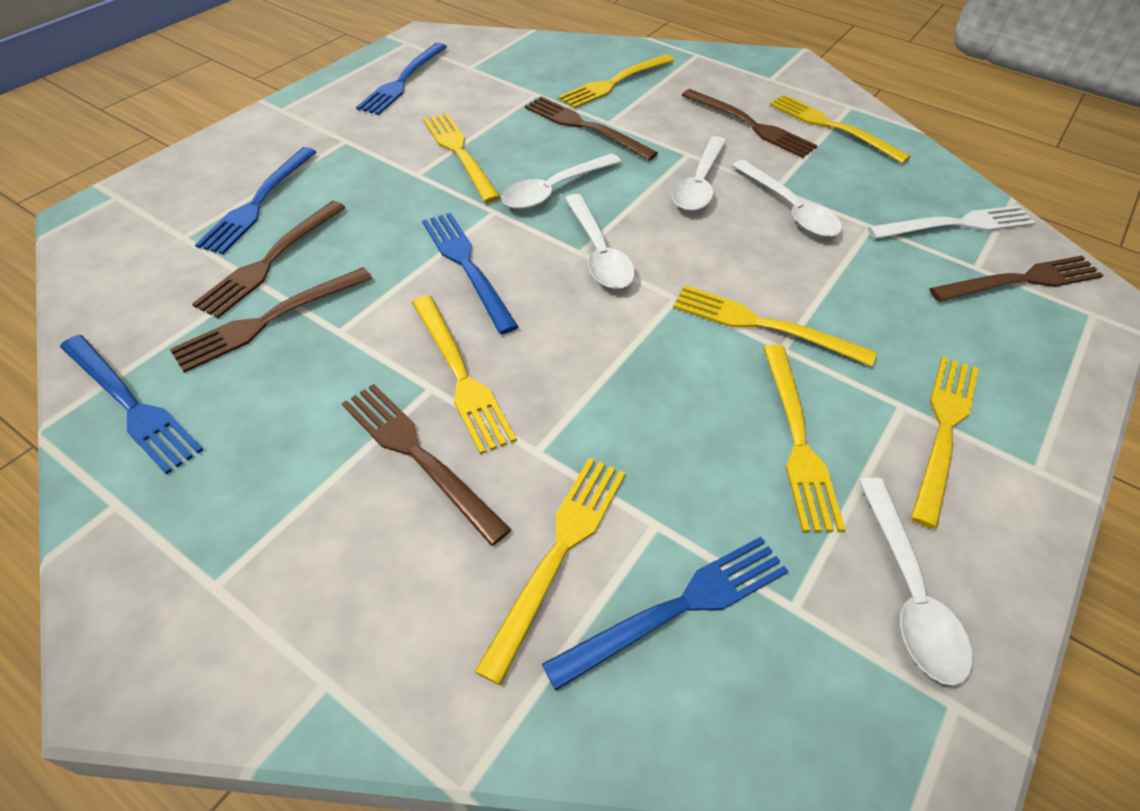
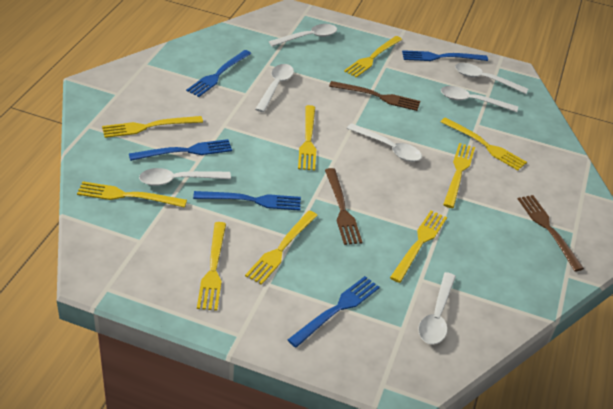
brown fork: 6 -> 3
white fork: 1 -> 0
white spoon: 5 -> 7
yellow fork: 8 -> 9

